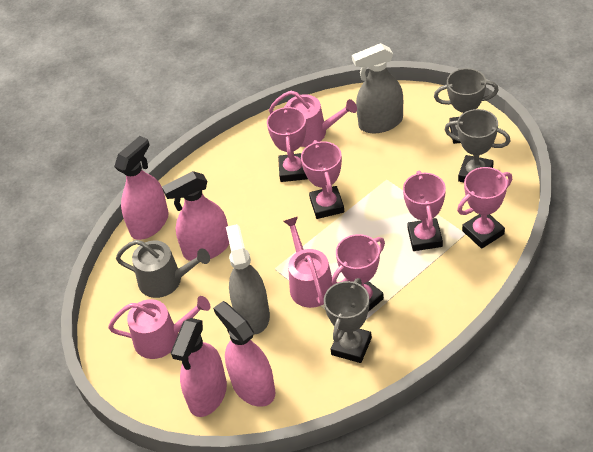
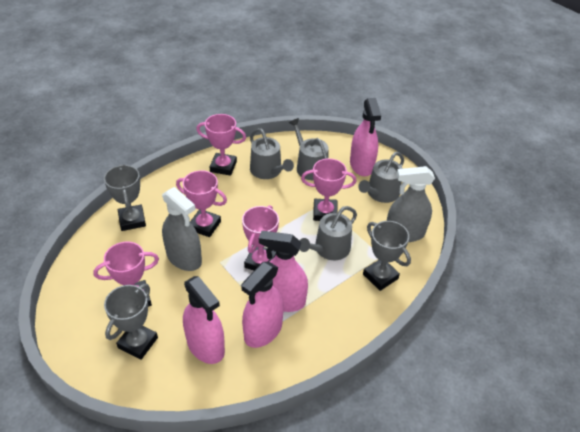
grey watering can: 1 -> 4
pink watering can: 3 -> 0

